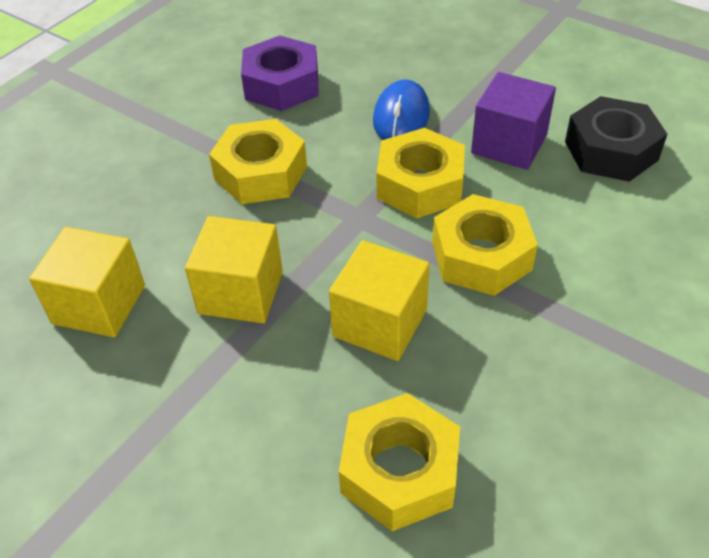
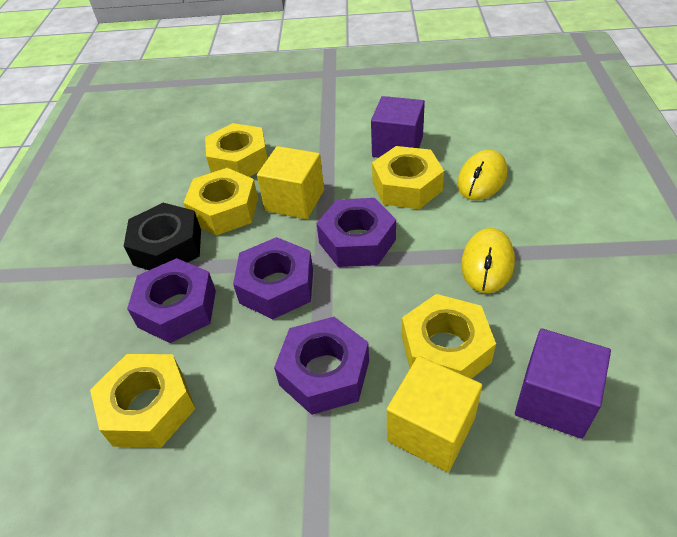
blue mouse: 1 -> 0
purple cube: 1 -> 2
purple nut: 1 -> 4
yellow cube: 3 -> 2
yellow mouse: 0 -> 2
yellow nut: 4 -> 5

